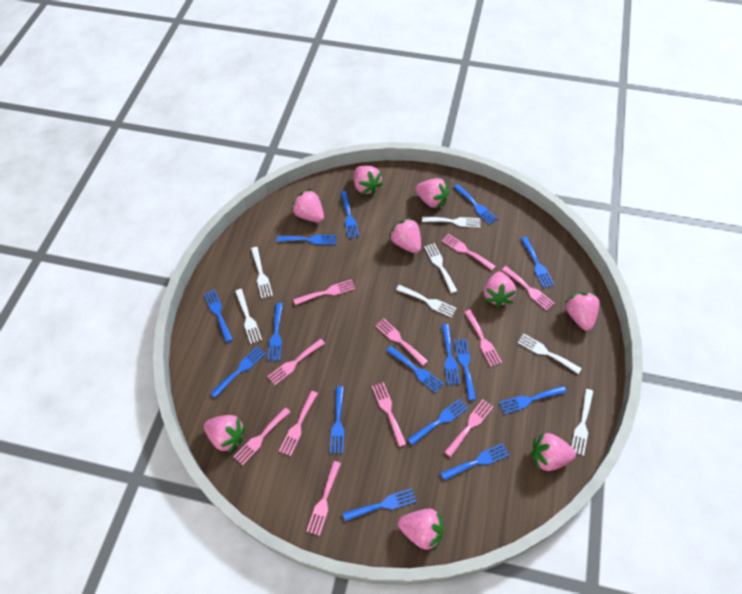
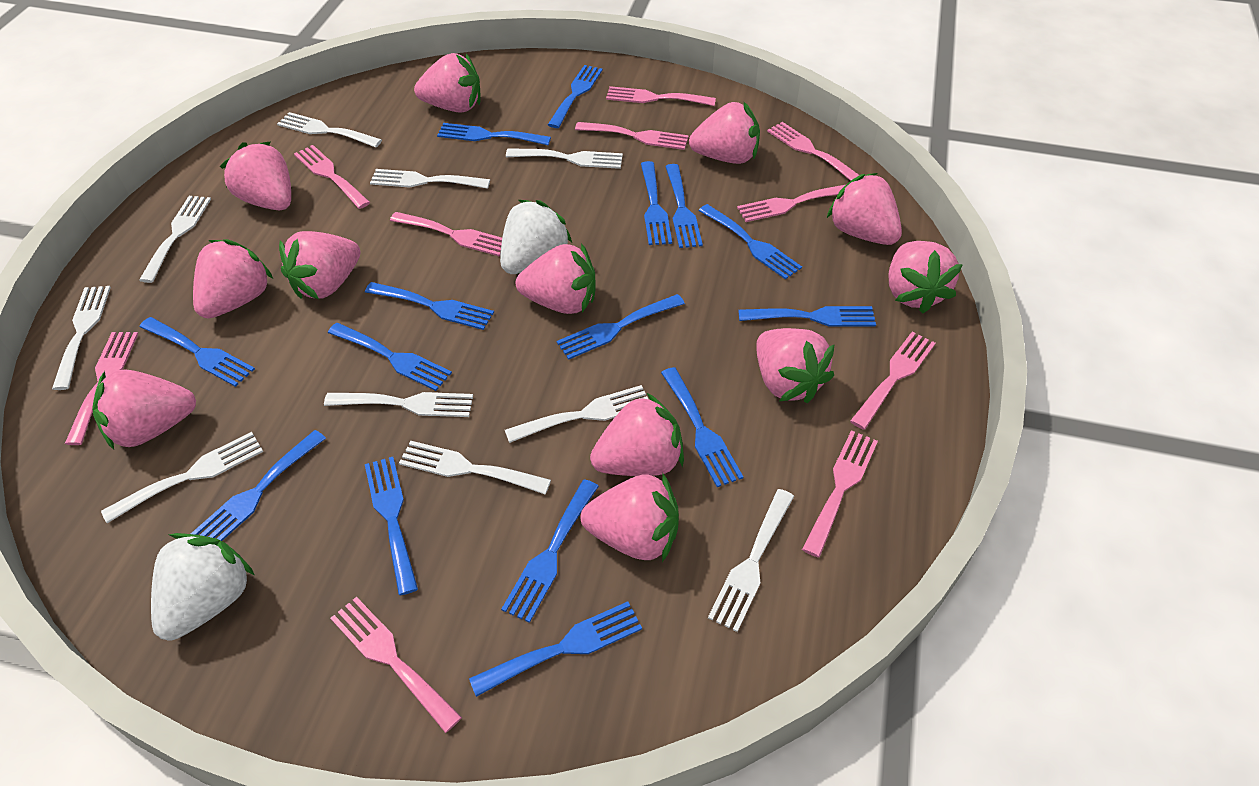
pink fork: 11 -> 10
pink strawberry: 9 -> 12
white fork: 7 -> 10
white strawberry: 0 -> 2

